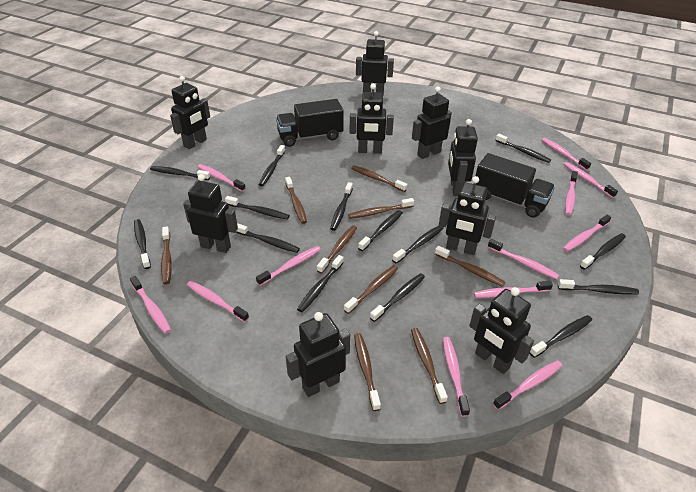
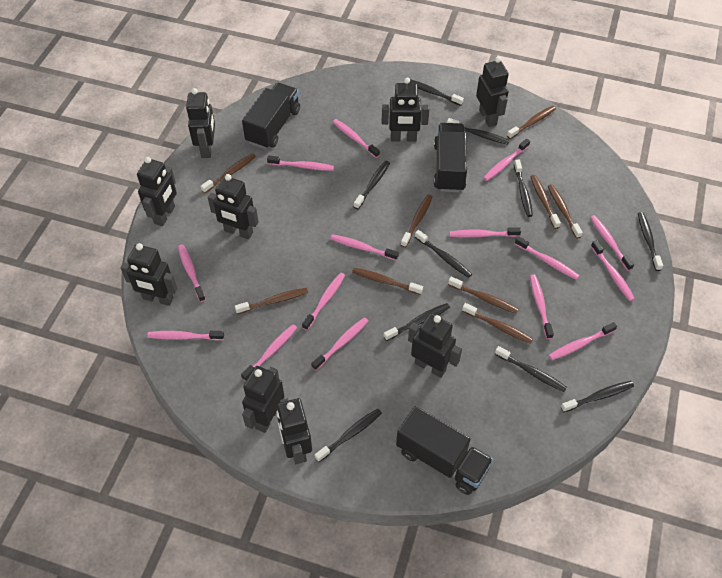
black toothbrush: 14 -> 10
black truck: 2 -> 3
pink toothbrush: 12 -> 15

